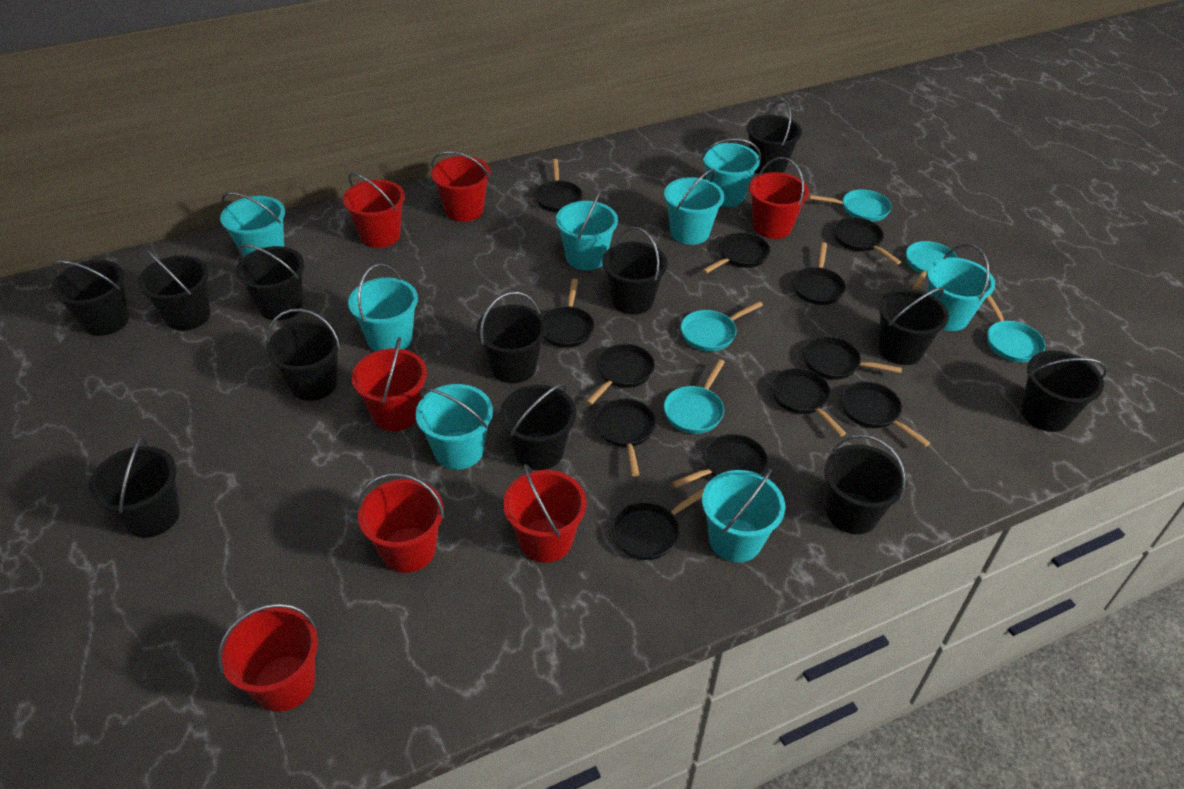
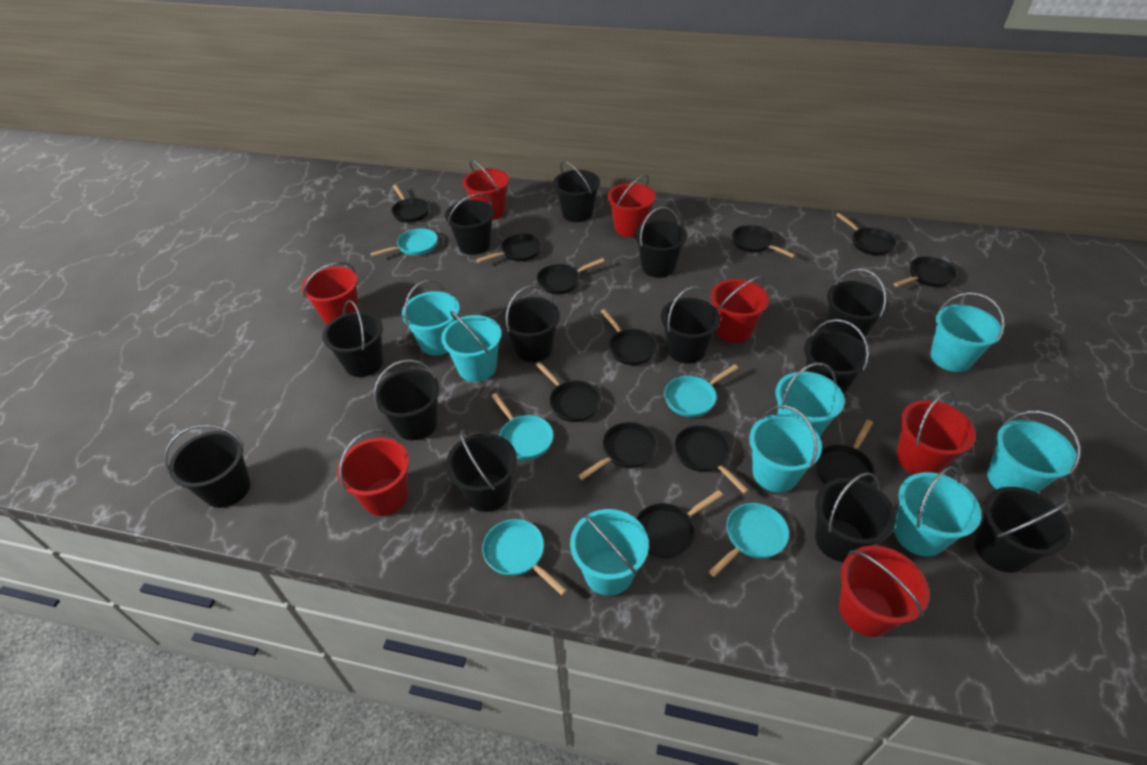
black bucket: 12 -> 13

